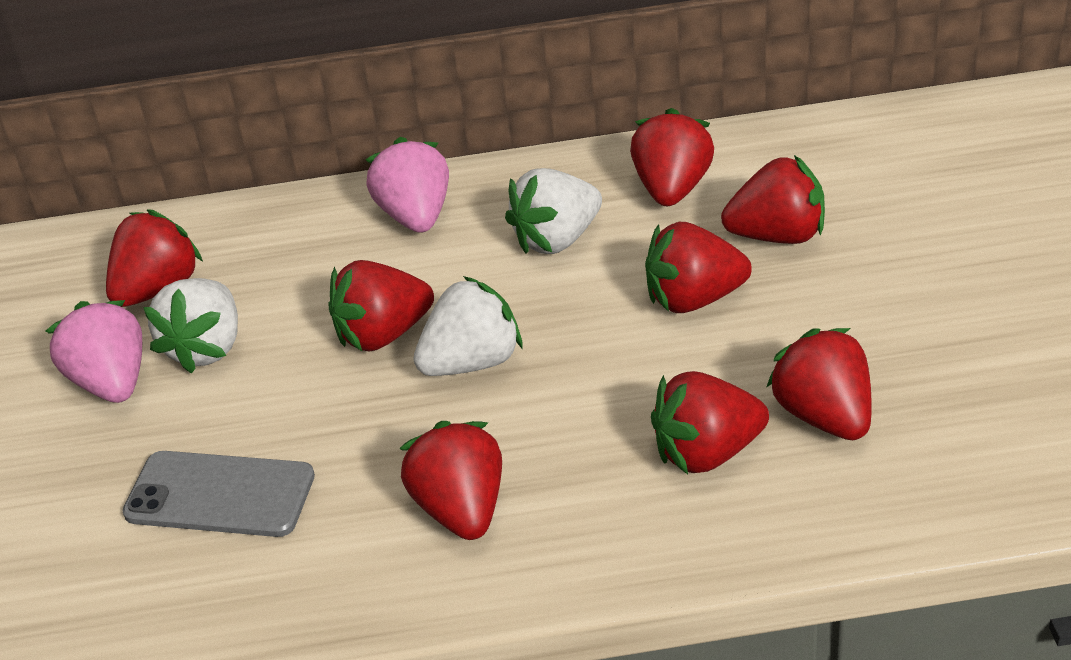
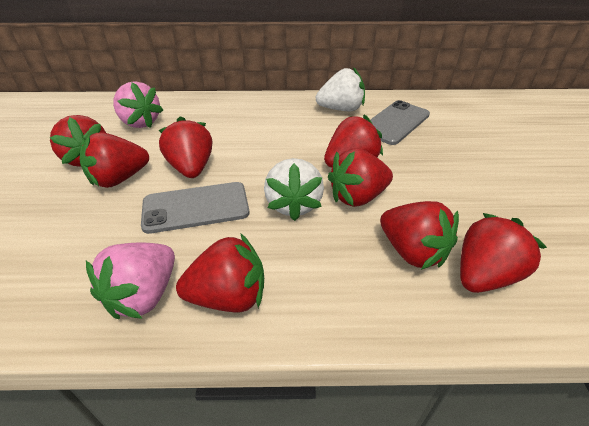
grey phone: 1 -> 2
white strawberry: 3 -> 2

